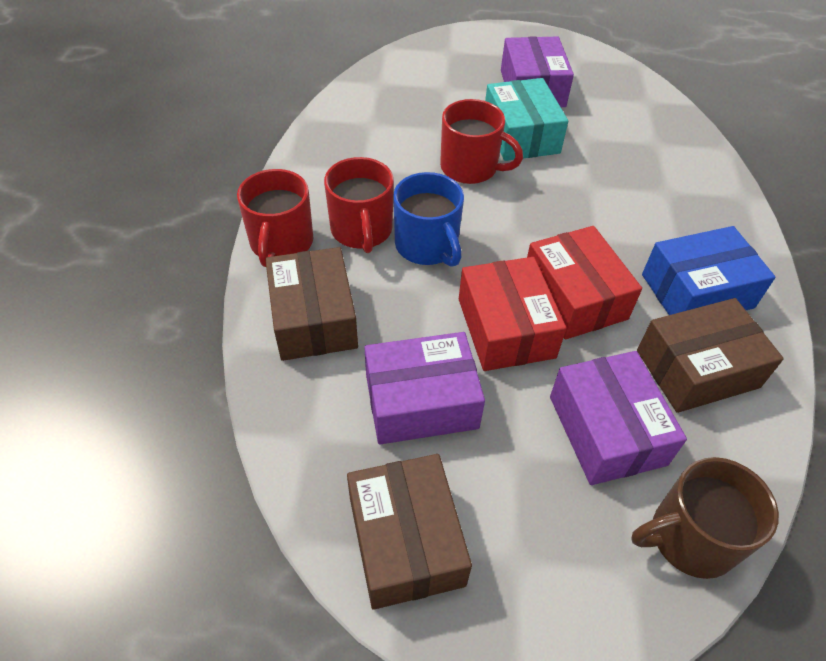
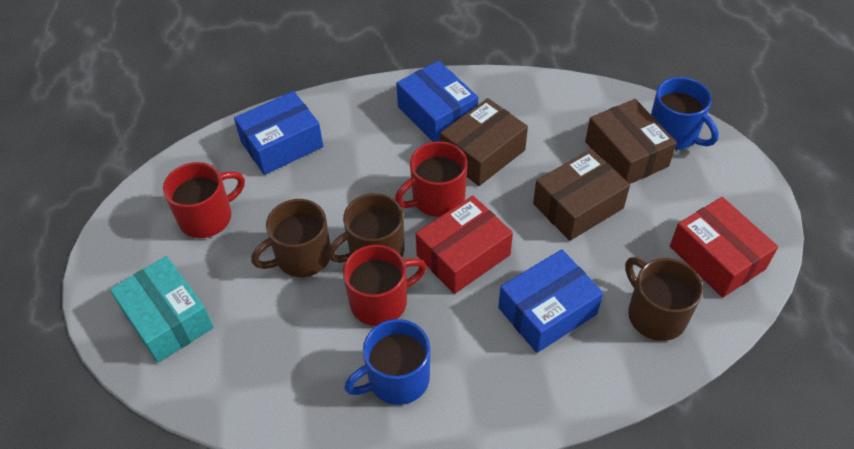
blue box: 1 -> 3
blue mug: 1 -> 2
brown mug: 1 -> 3
purple box: 3 -> 0

